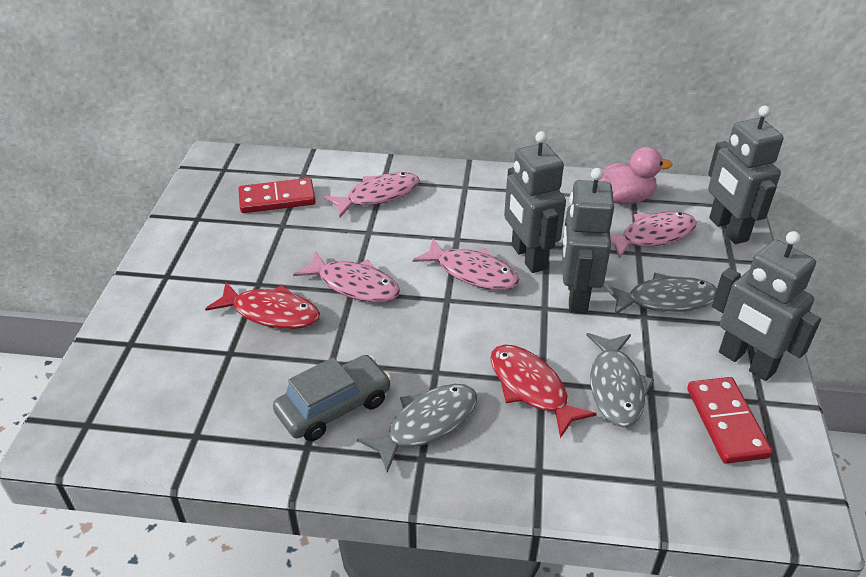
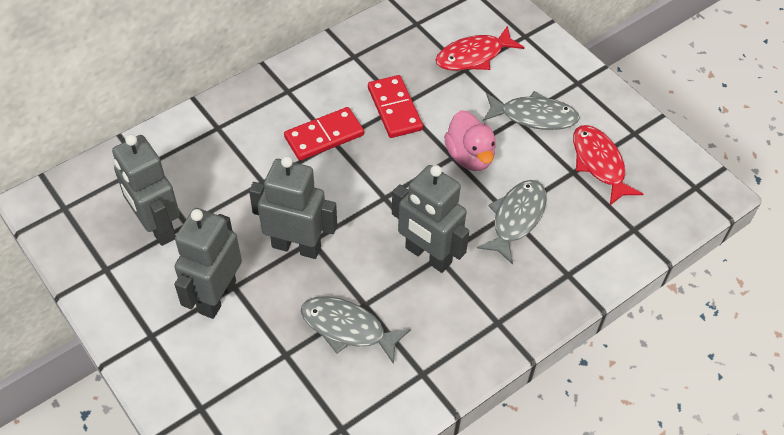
grey car: 1 -> 0
pink fish: 4 -> 0

